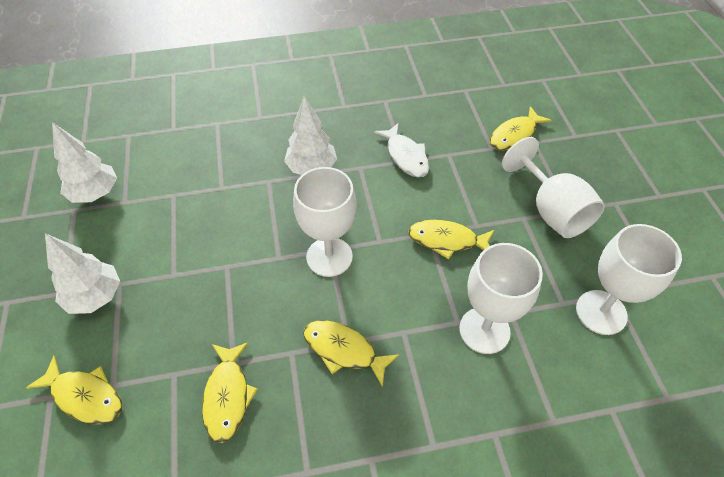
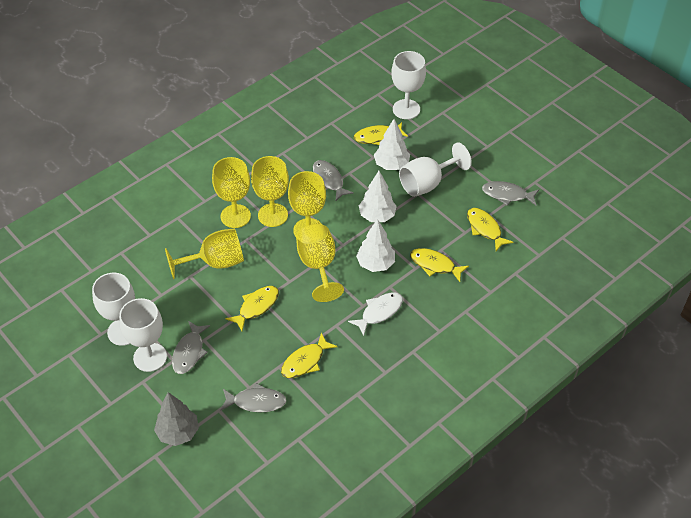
grey fish: 0 -> 4
grey tree: 0 -> 1
yellow goblet: 0 -> 5

